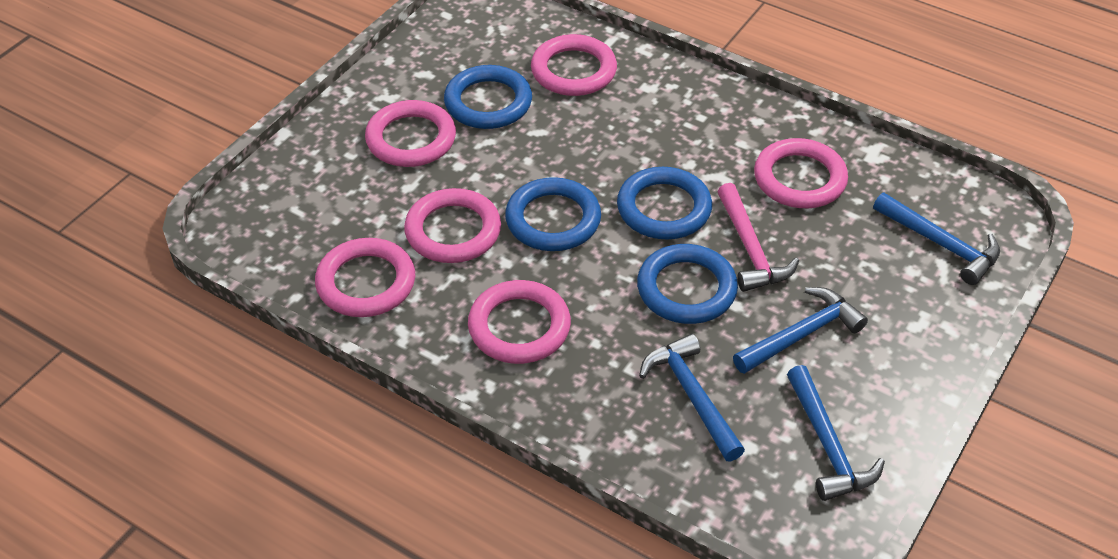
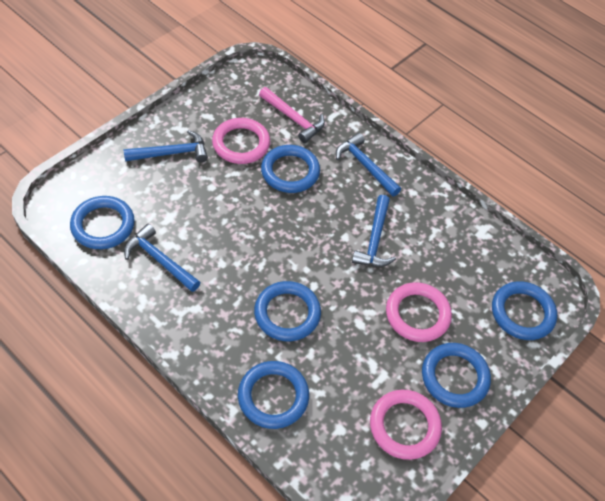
blue ring: 4 -> 6
pink ring: 6 -> 3

